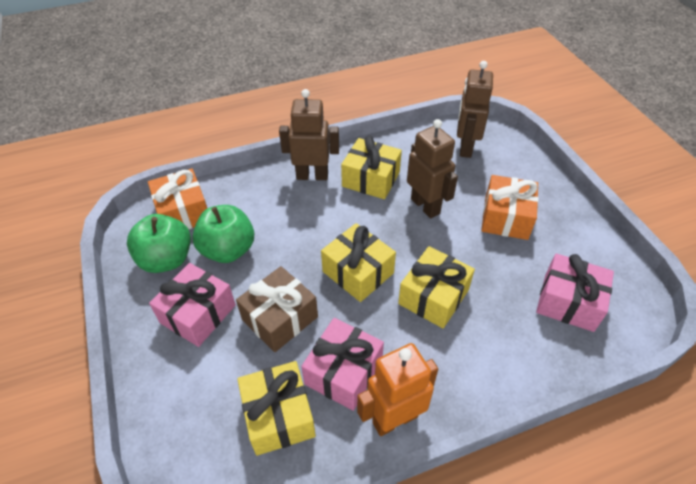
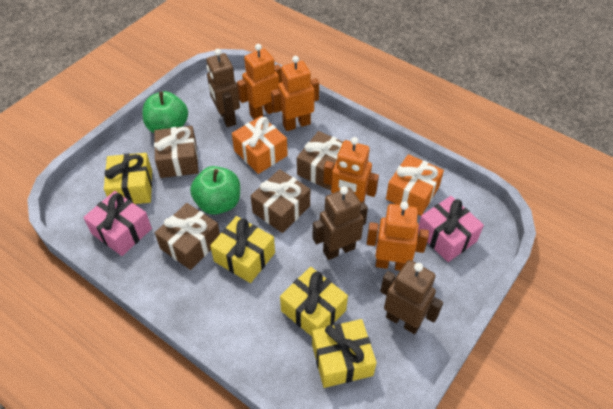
brown gift: 1 -> 4
orange robot: 1 -> 4
pink gift: 3 -> 2

